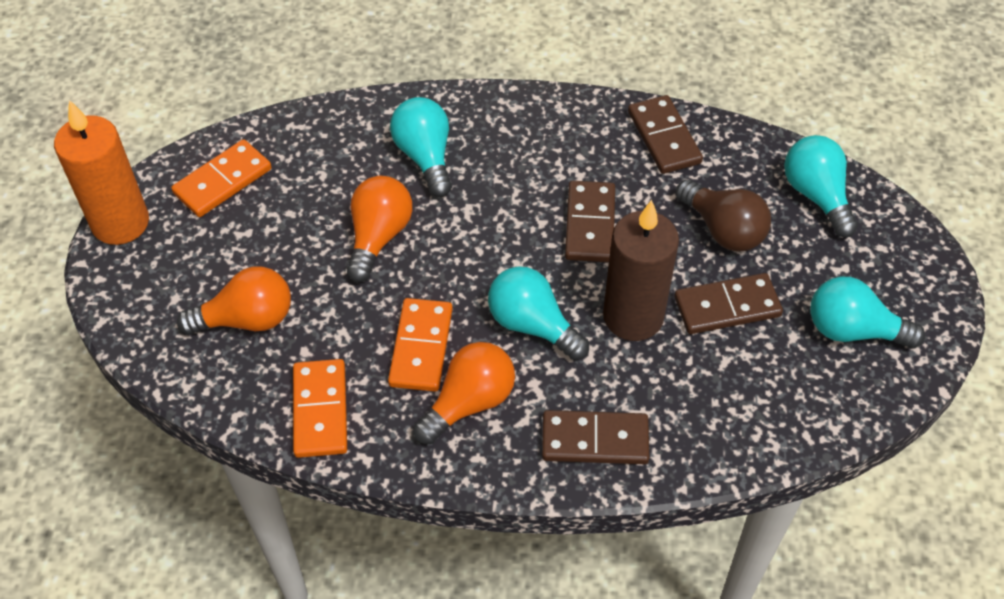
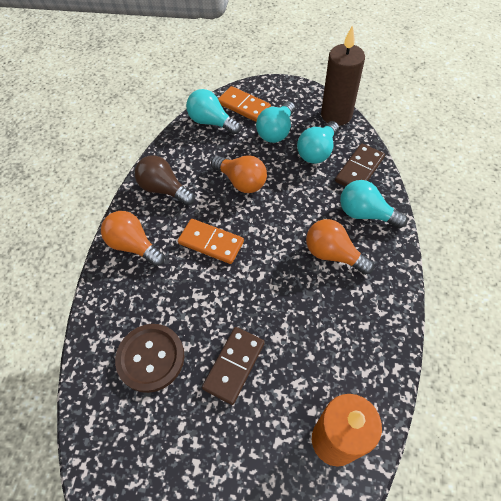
brown button: 0 -> 1
brown domino: 4 -> 2
orange domino: 3 -> 2

